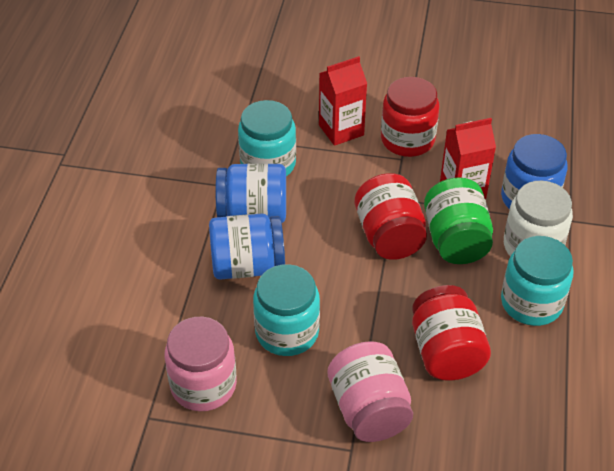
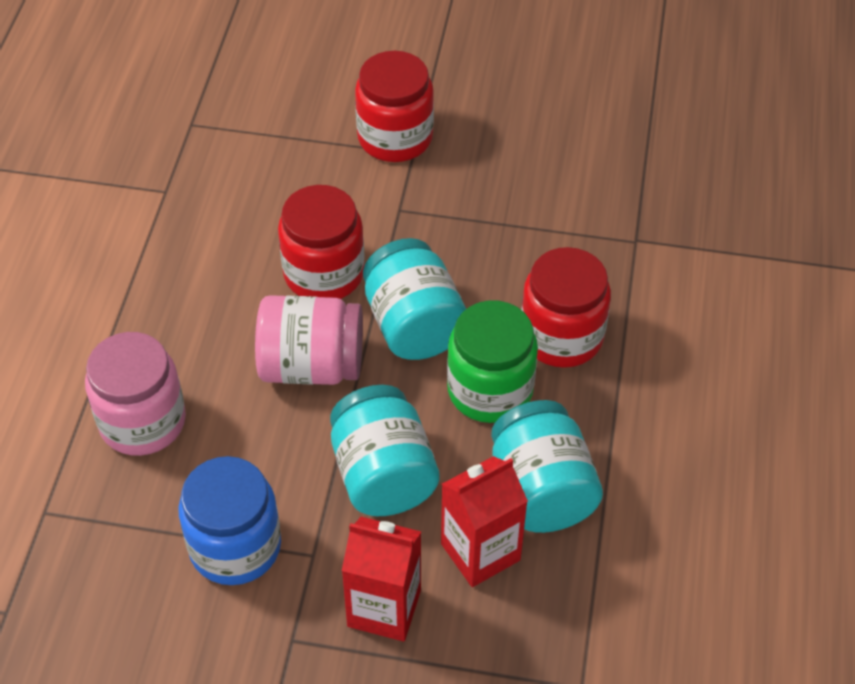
blue jar: 3 -> 1
white jar: 1 -> 0

